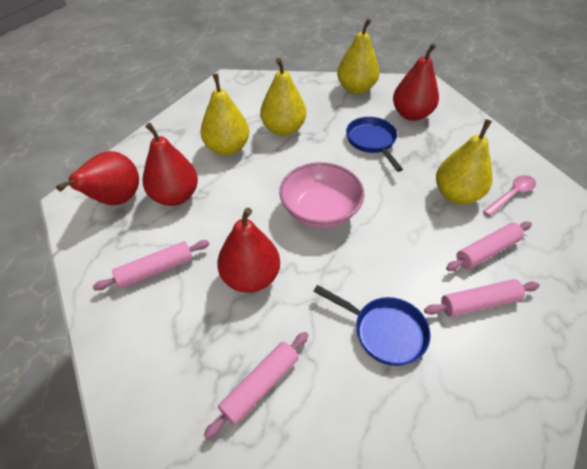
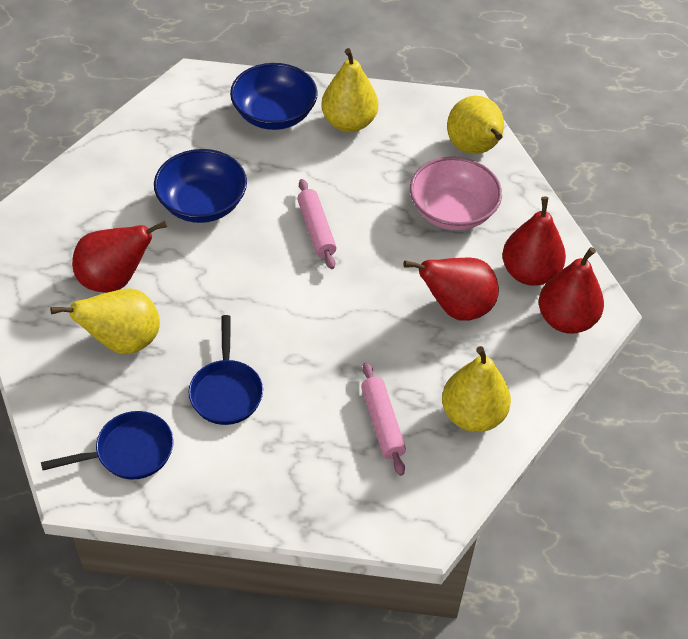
blue bowl: 0 -> 2
pink rolling pin: 4 -> 2
pink spoon: 1 -> 0

